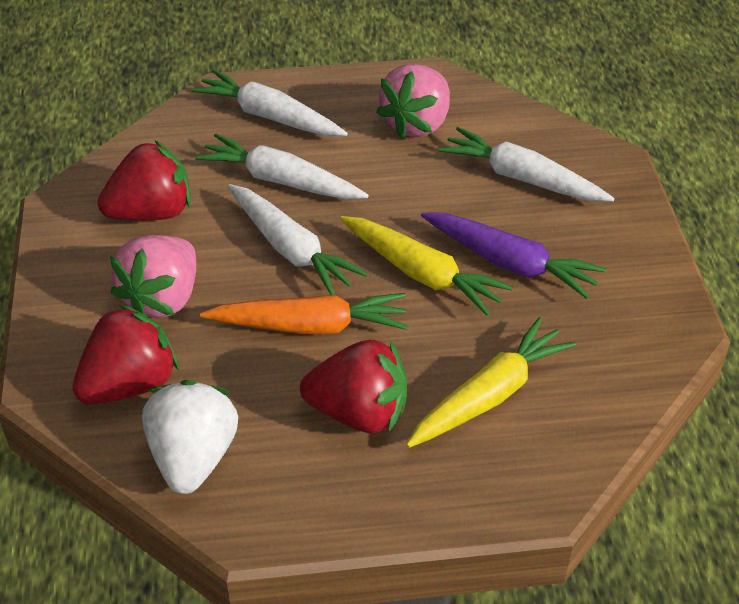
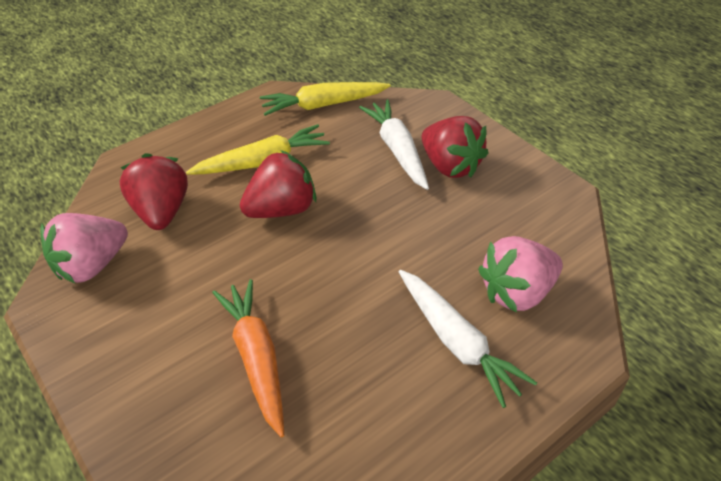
purple carrot: 1 -> 0
white carrot: 4 -> 2
white strawberry: 1 -> 0

